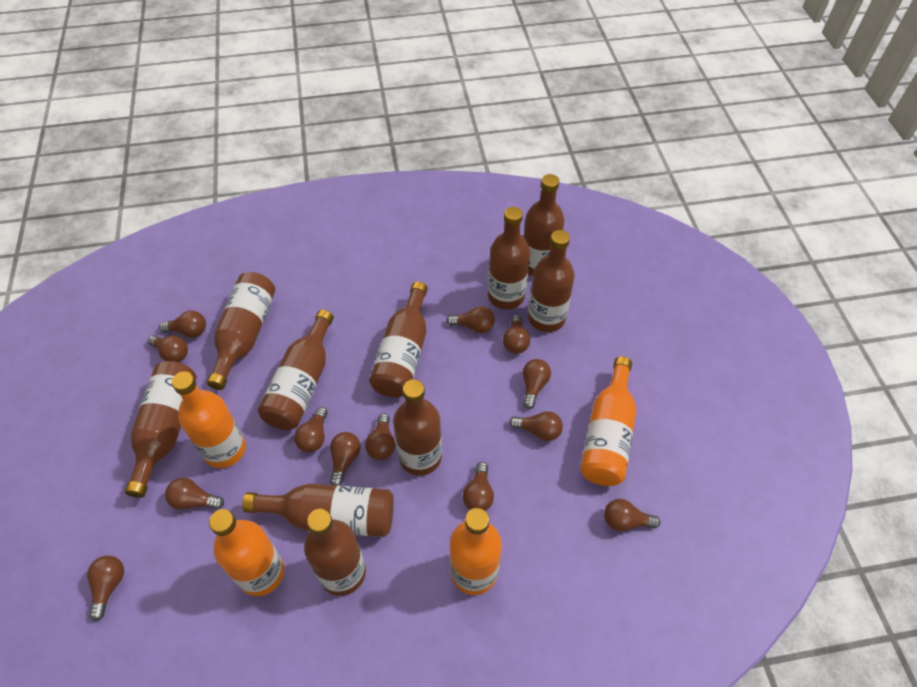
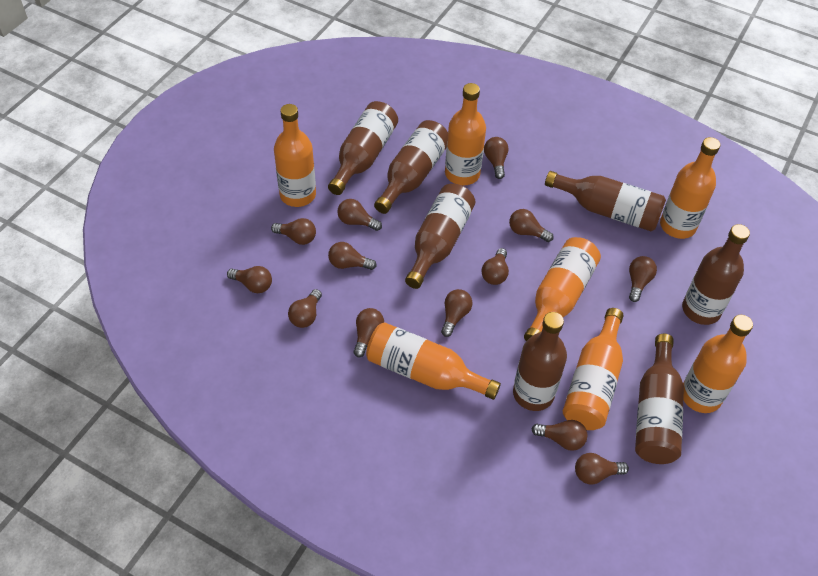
brown bottle: 10 -> 7
orange bottle: 4 -> 7

